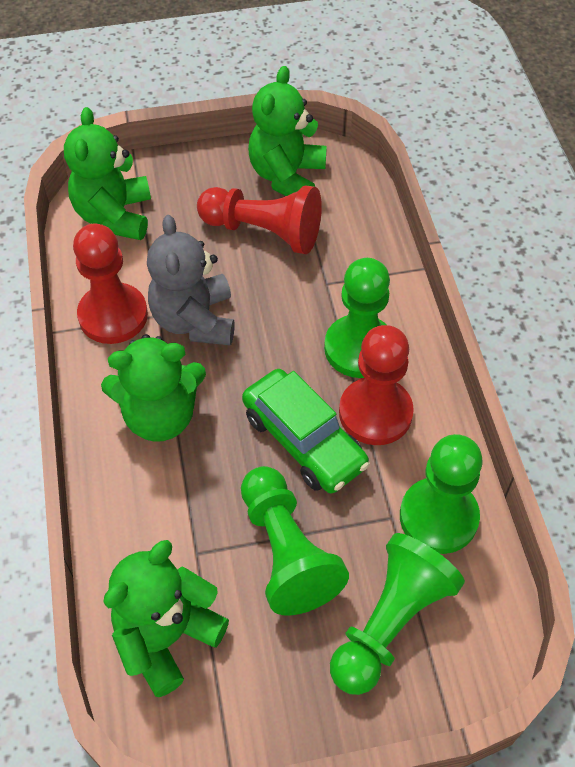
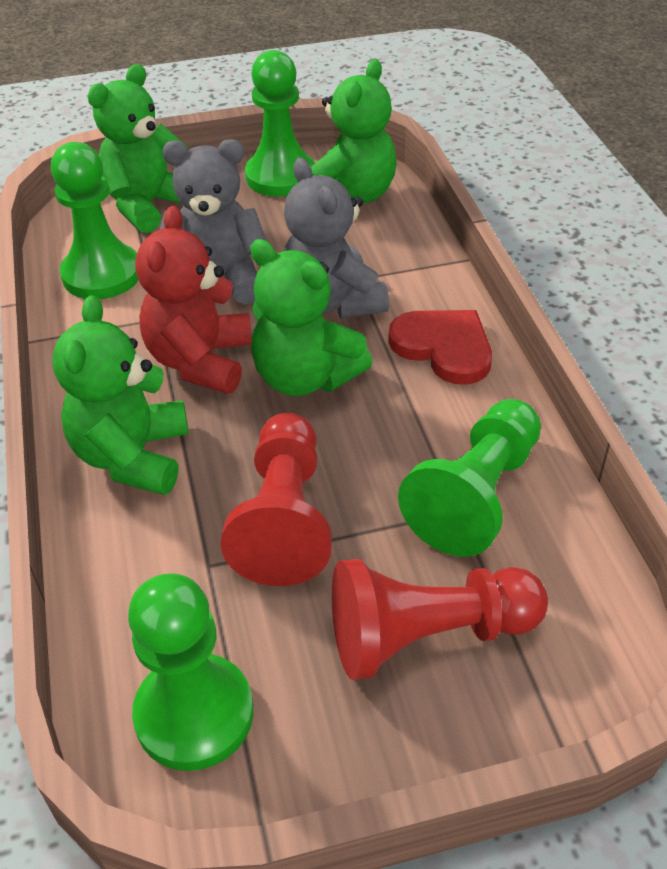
green car: 1 -> 0
grey teddy bear: 1 -> 2
red heart: 0 -> 1
red pawn: 3 -> 2
red teddy bear: 0 -> 1

